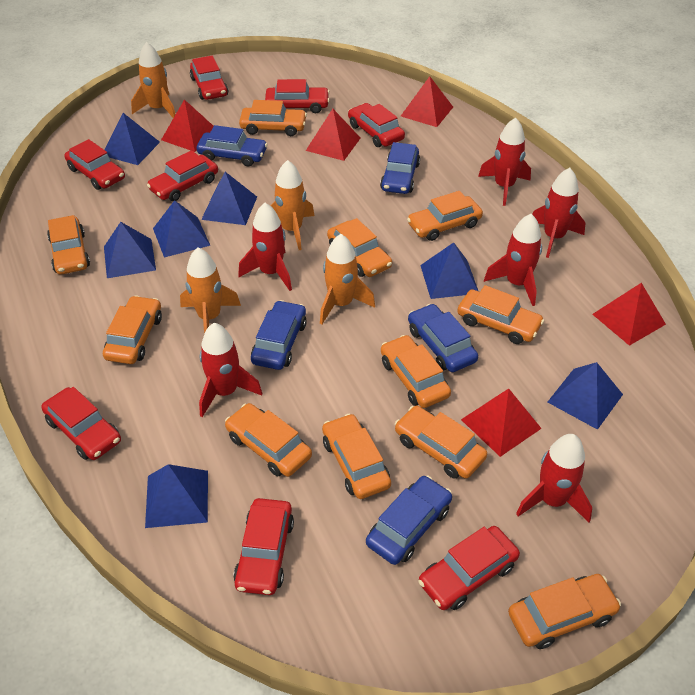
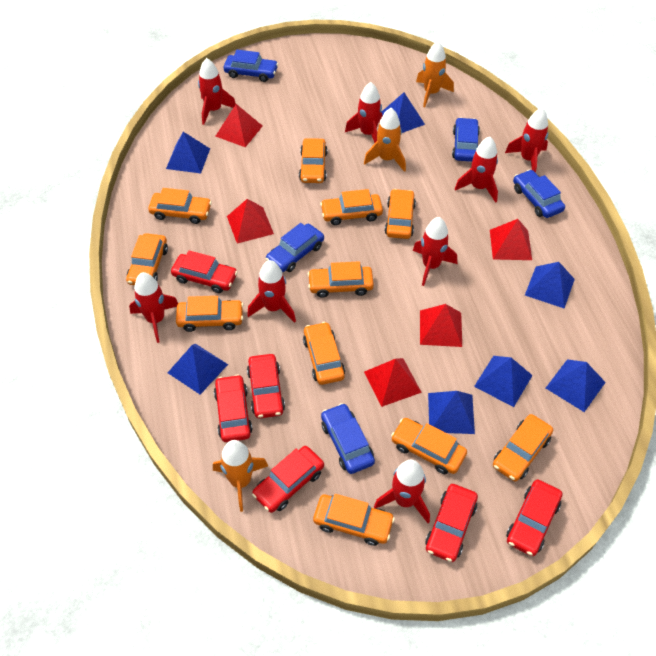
orange rocket: 4 -> 3
red car: 8 -> 6
red rocket: 6 -> 8

